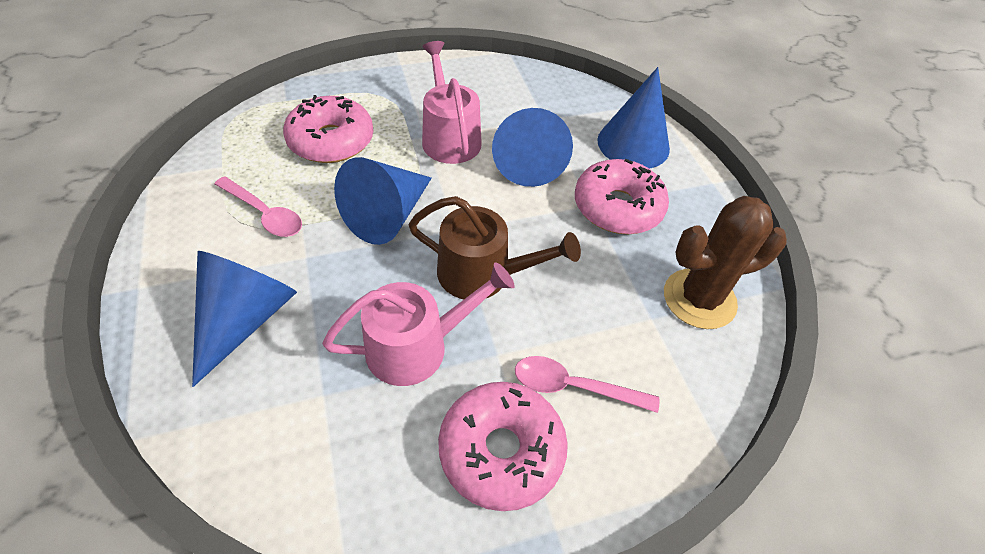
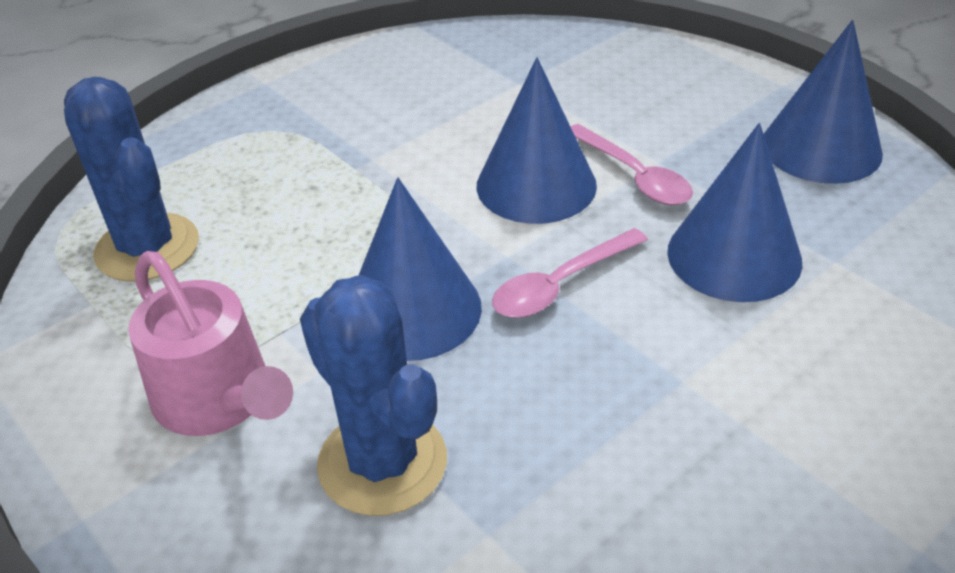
blue cactus: 0 -> 2
brown cactus: 1 -> 0
brown watering can: 1 -> 0
pink donut: 3 -> 0
pink watering can: 2 -> 1

